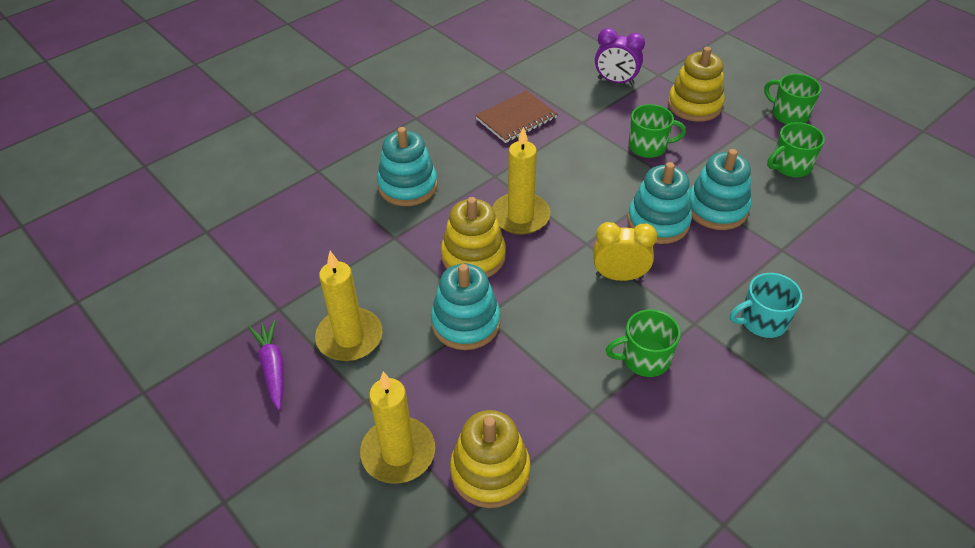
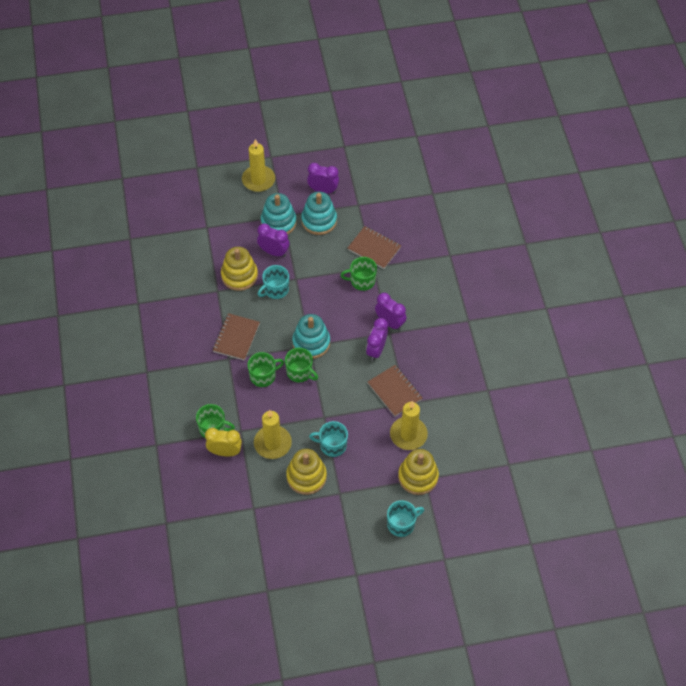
brown notebook: 1 -> 3
purple carrot: 1 -> 0
purple clock: 1 -> 4
turquoise mug: 1 -> 3
turquoise stacking toy: 4 -> 3

